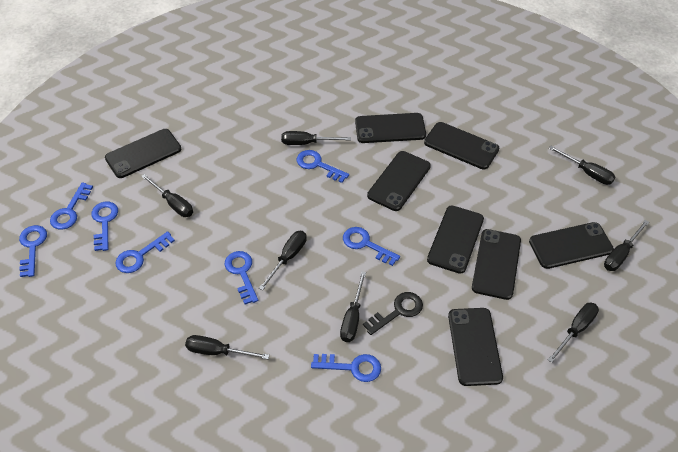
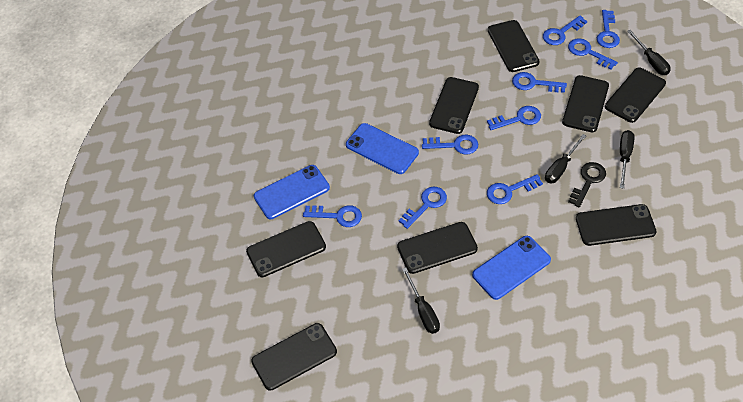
black screwdriver: 8 -> 4
blue key: 8 -> 9
blue phone: 0 -> 3

